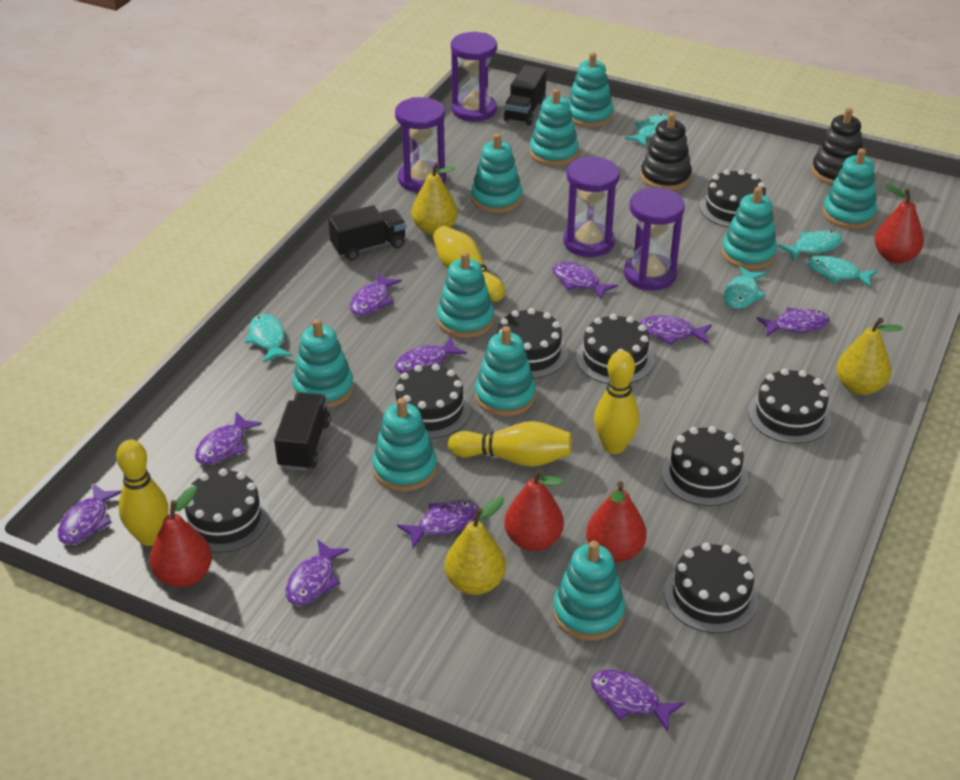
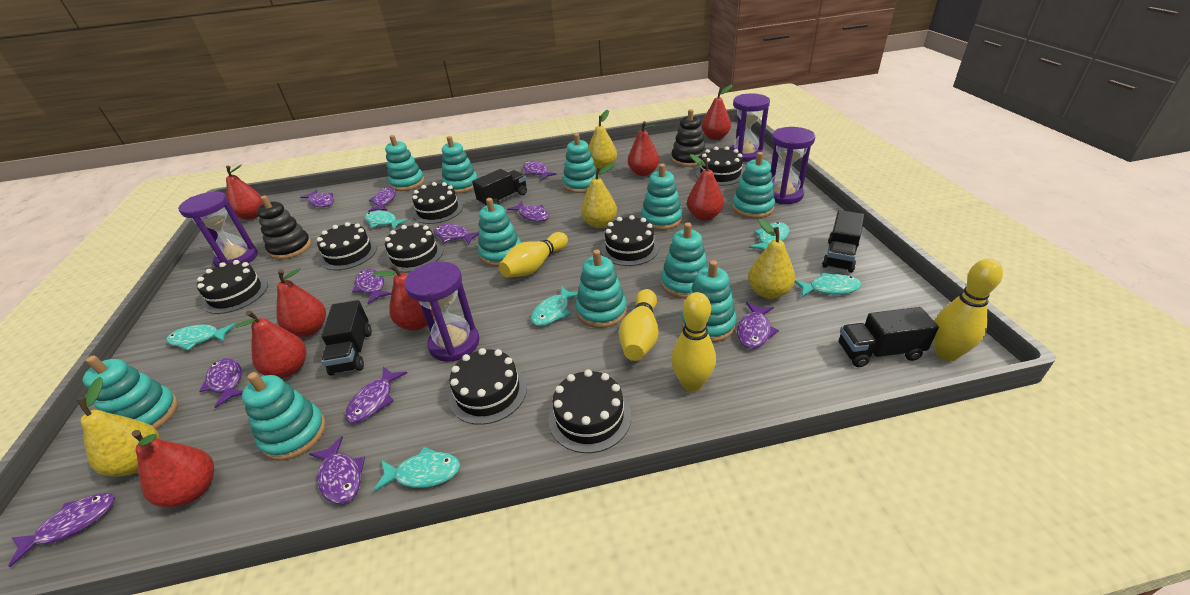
black truck: 3 -> 4
purple fish: 10 -> 11
red pear: 4 -> 8
turquoise fish: 5 -> 6
turquoise stacking toy: 10 -> 11
yellow pear: 3 -> 4

